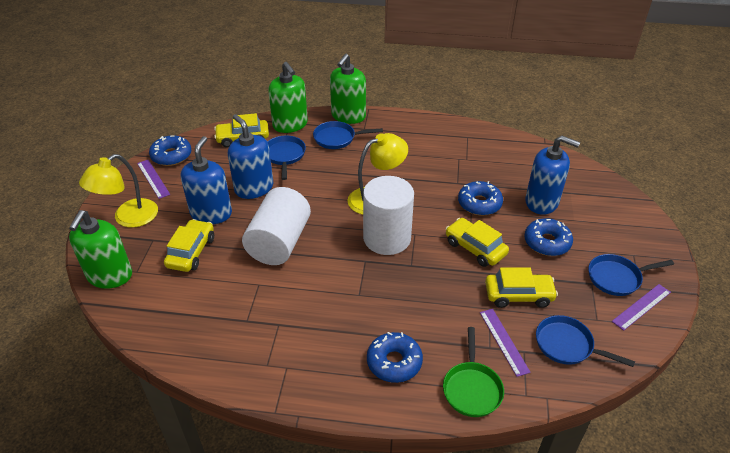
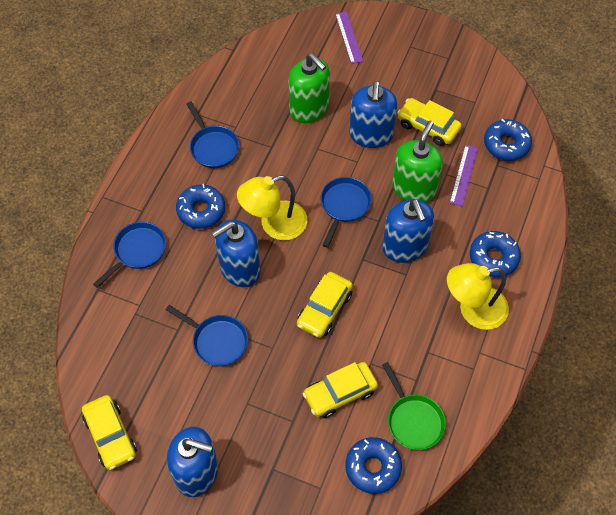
blue soap dispenser: 3 -> 4
green soap dispenser: 3 -> 2
purple ruler: 3 -> 2
white cylinder: 2 -> 0

